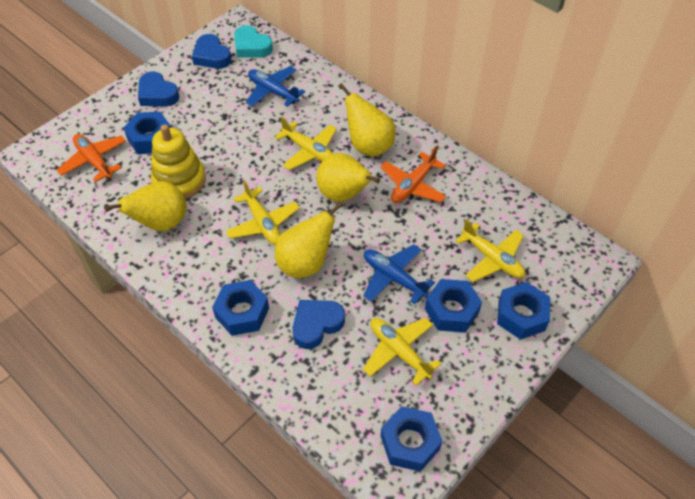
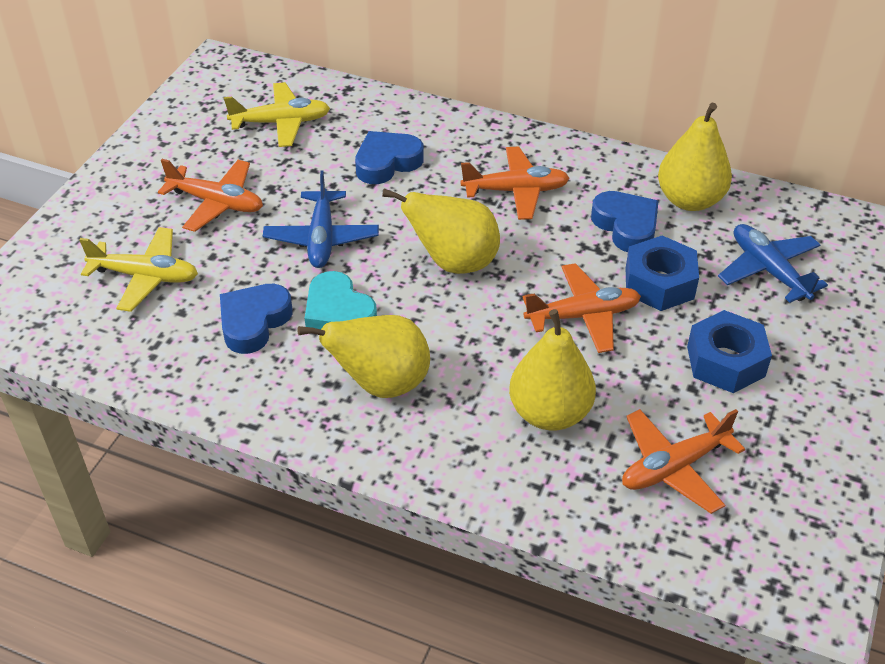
blue nut: 5 -> 2
orange plane: 2 -> 4
yellow plane: 4 -> 2
yellow stacking toy: 1 -> 0

